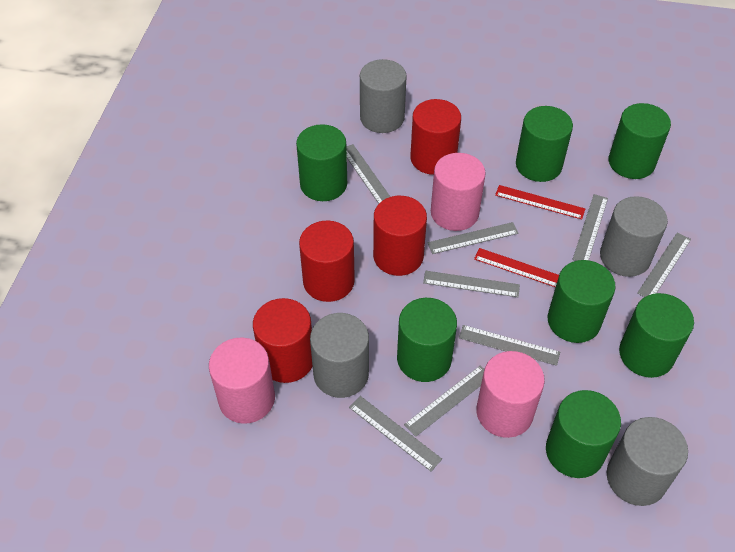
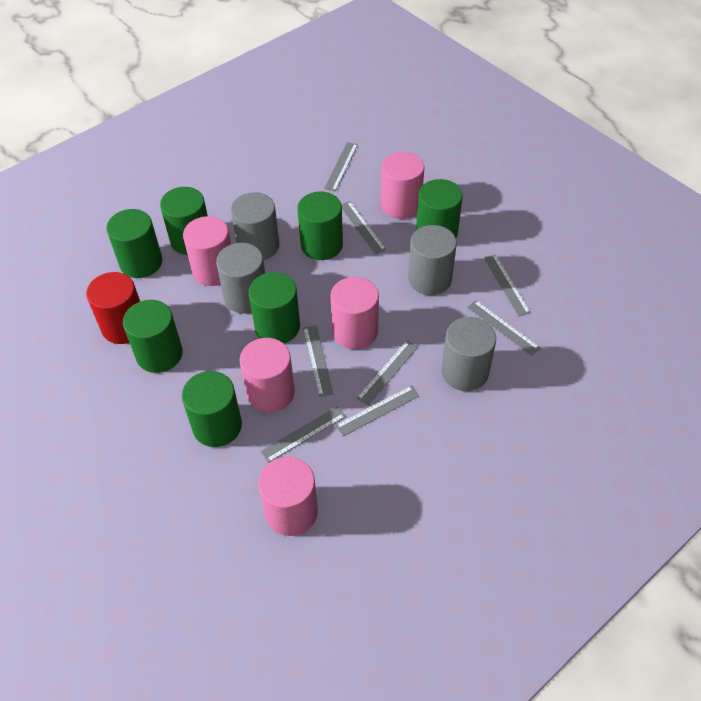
pink cylinder: 3 -> 5
red cylinder: 4 -> 1
red ruler: 2 -> 0

